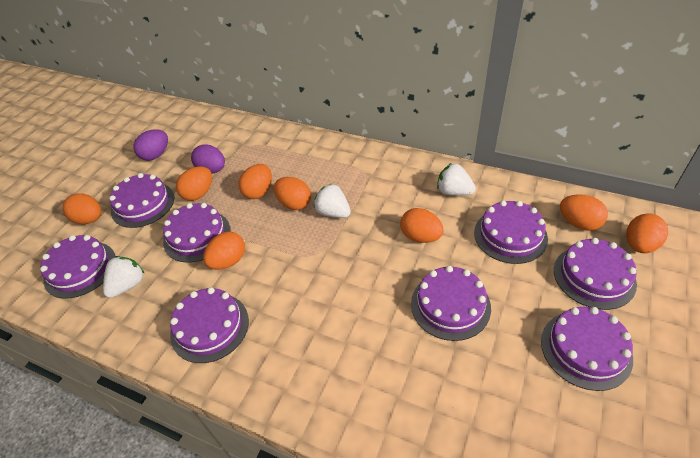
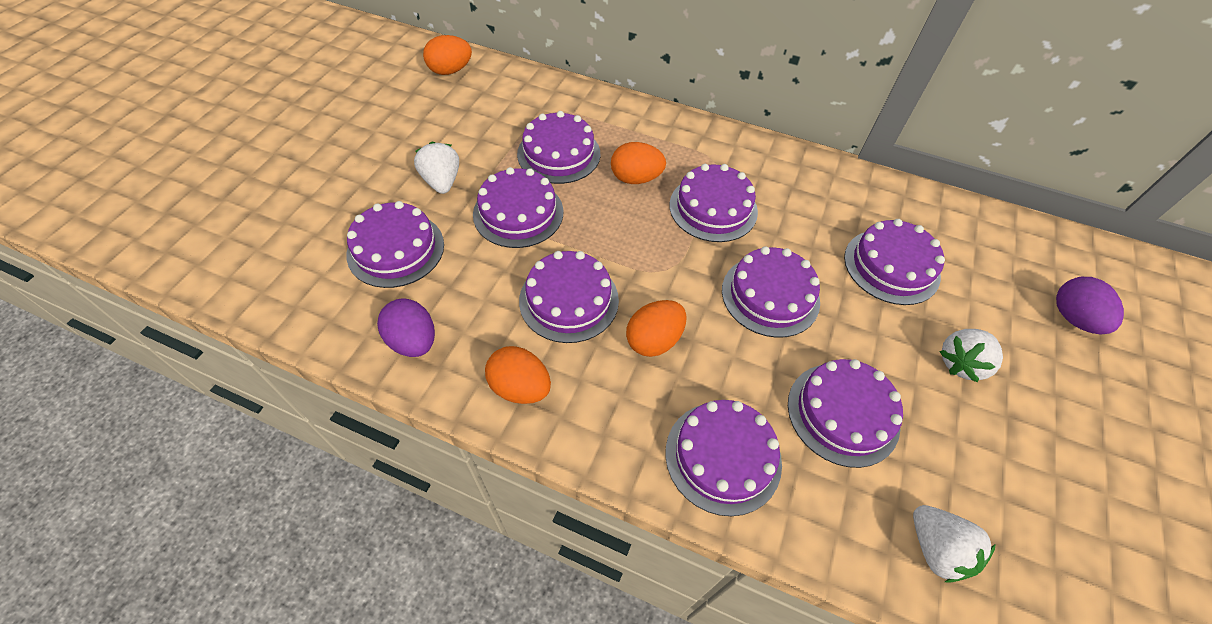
orange egg: 8 -> 4
purple cake: 8 -> 9

